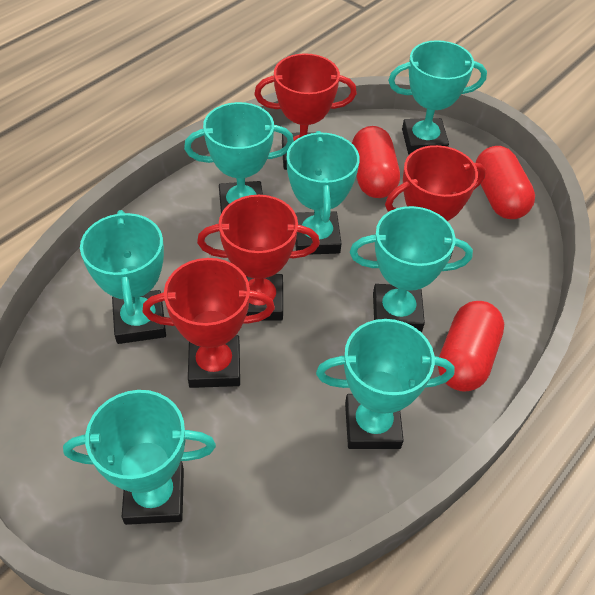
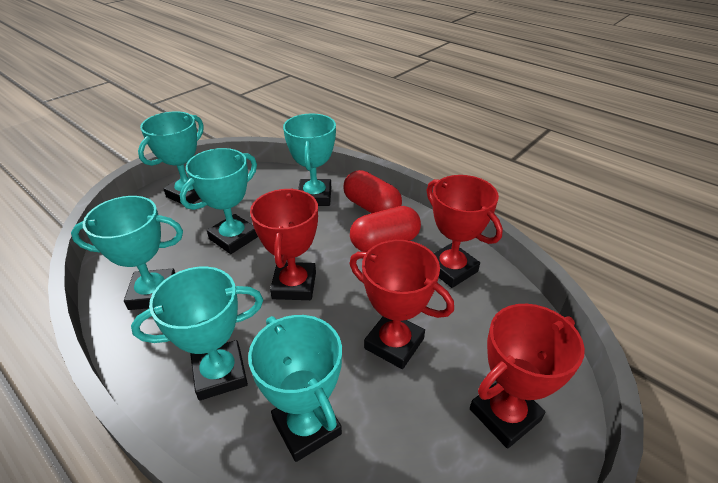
red capsule: 3 -> 2
turquoise trophy: 7 -> 6

